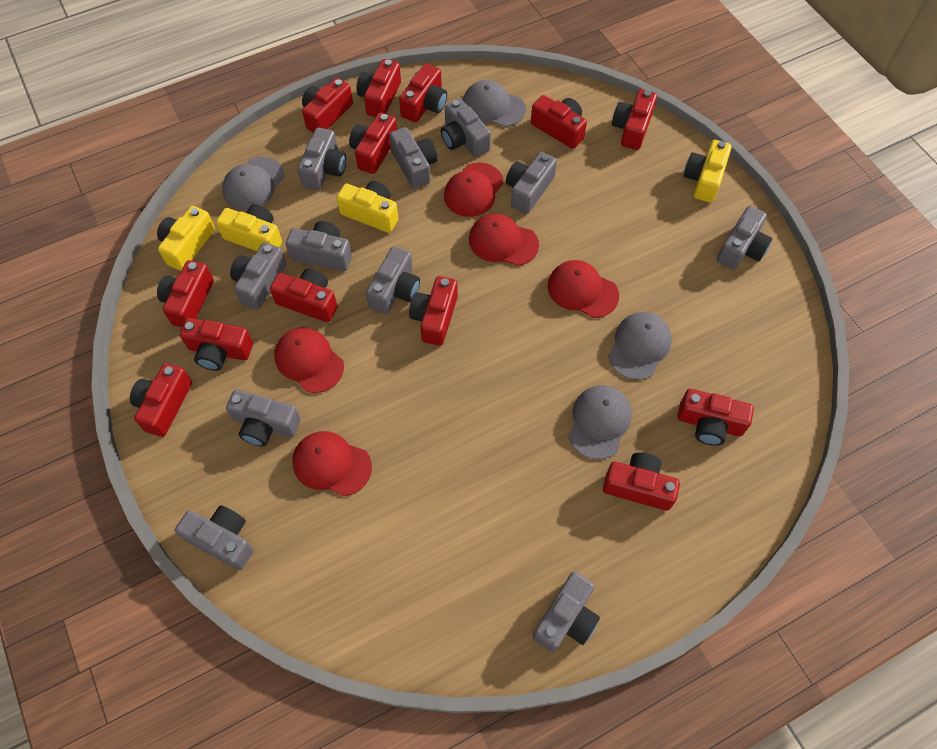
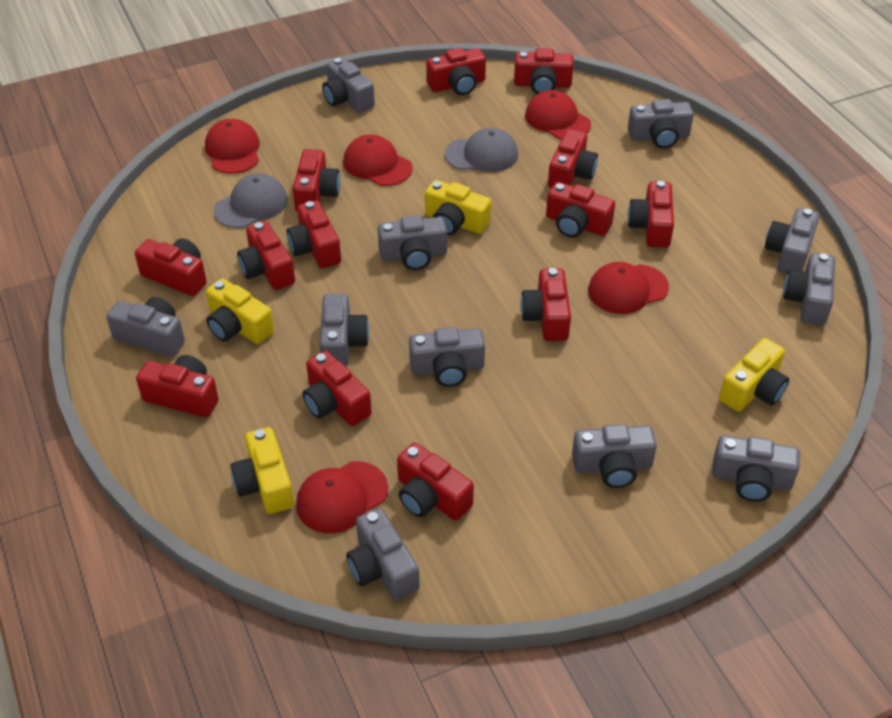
grey cap: 4 -> 2

